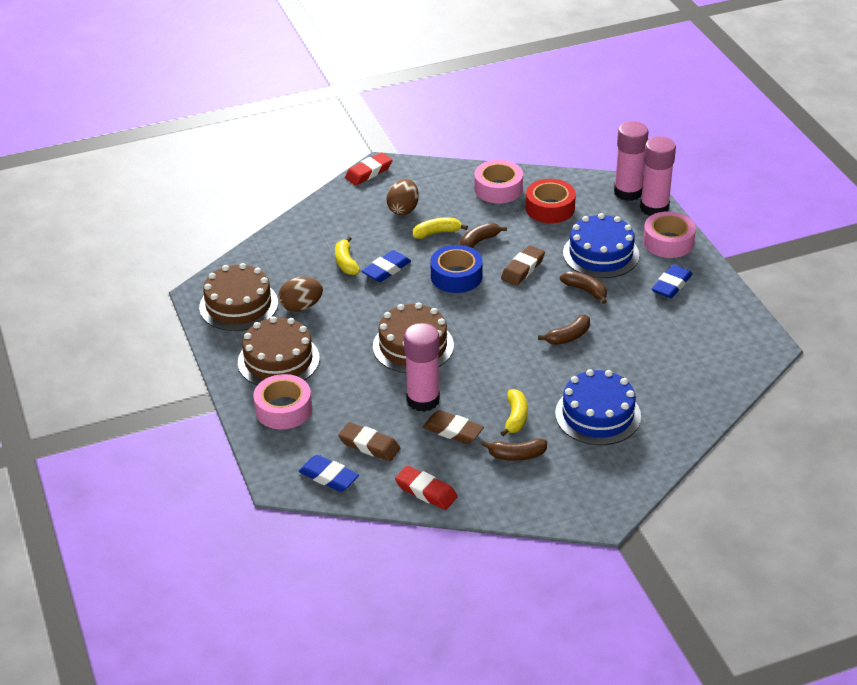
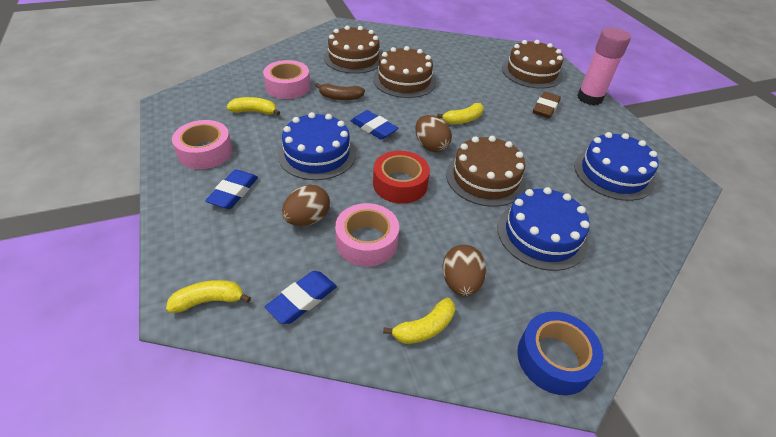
blue cake: 2 -> 3
brown banana: 4 -> 1
brown cake: 3 -> 4
brown egg: 2 -> 3
brown eraser: 3 -> 1
pink glue stick: 3 -> 1
red eraser: 2 -> 0
yellow banana: 3 -> 4

